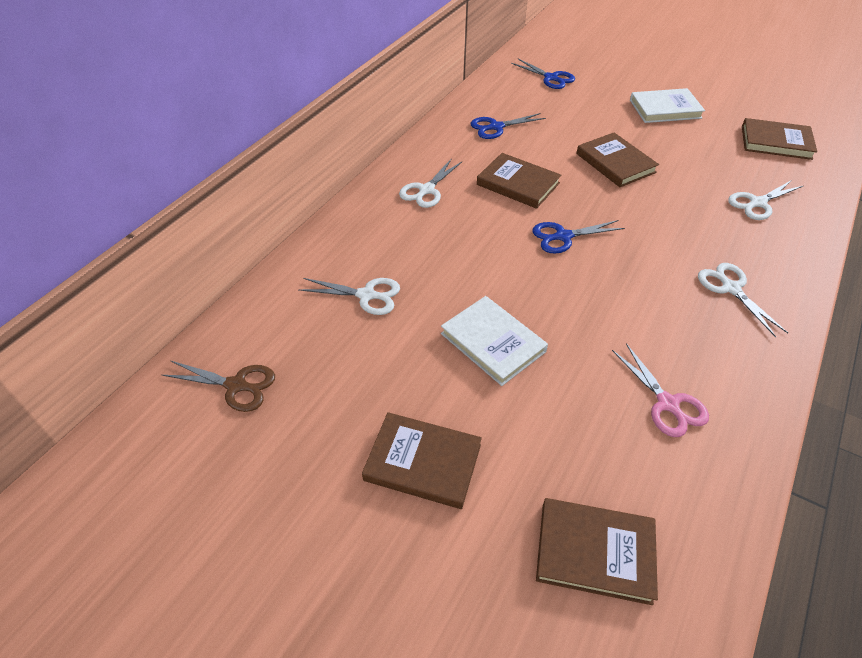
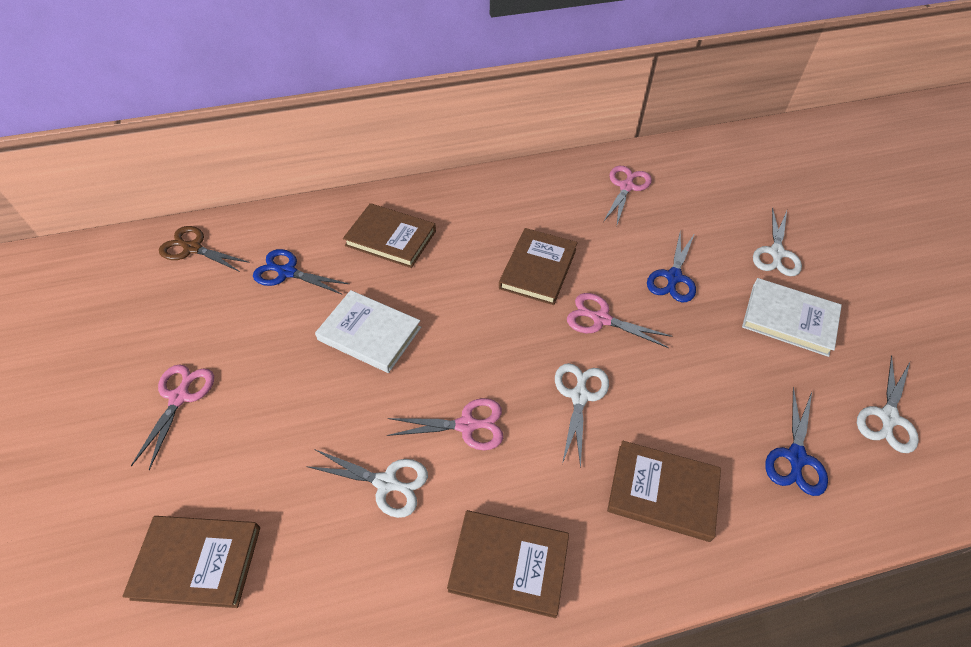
pink scissors: 1 -> 4

